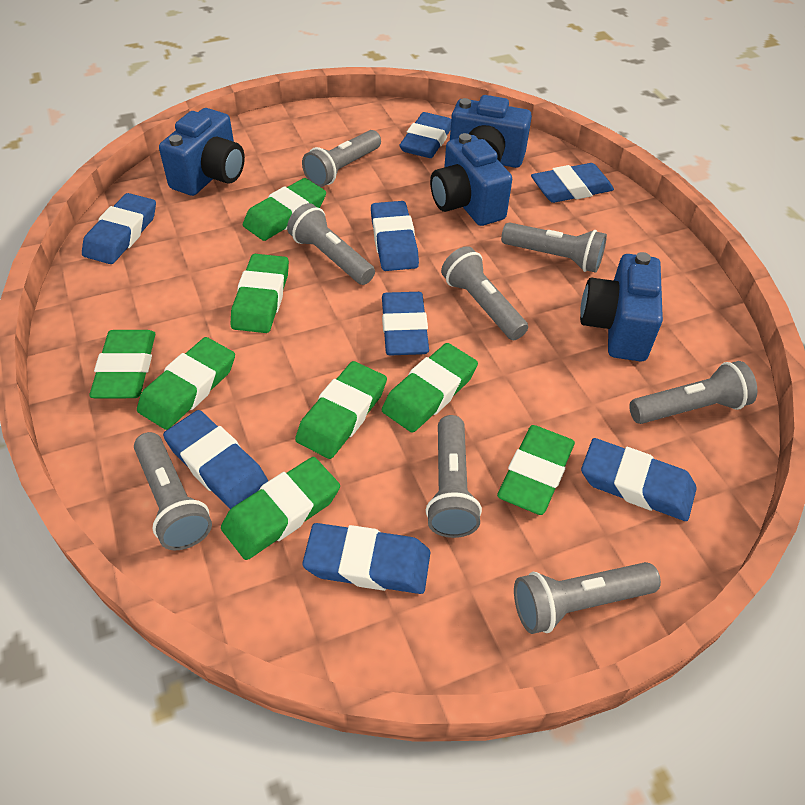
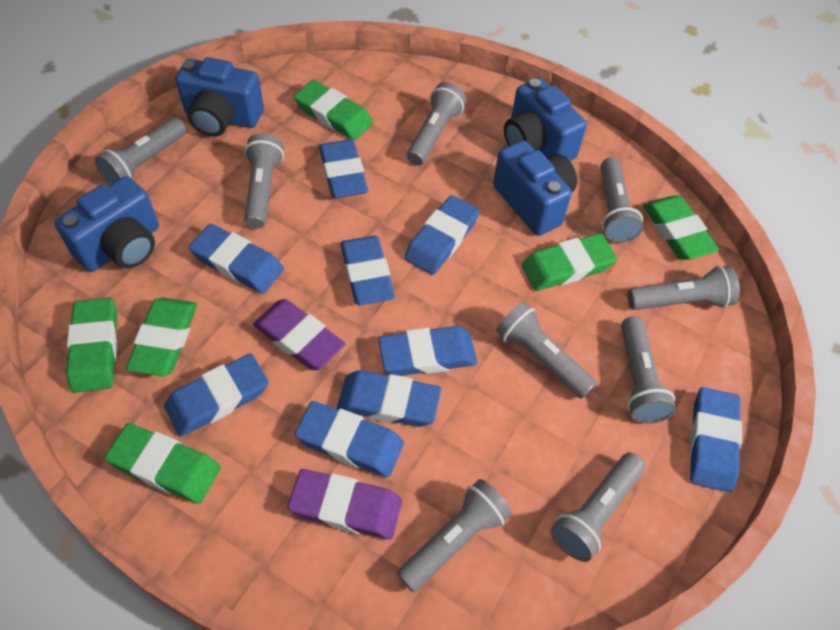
blue eraser: 8 -> 9
green eraser: 8 -> 6
grey flashlight: 8 -> 9
purple eraser: 0 -> 2

